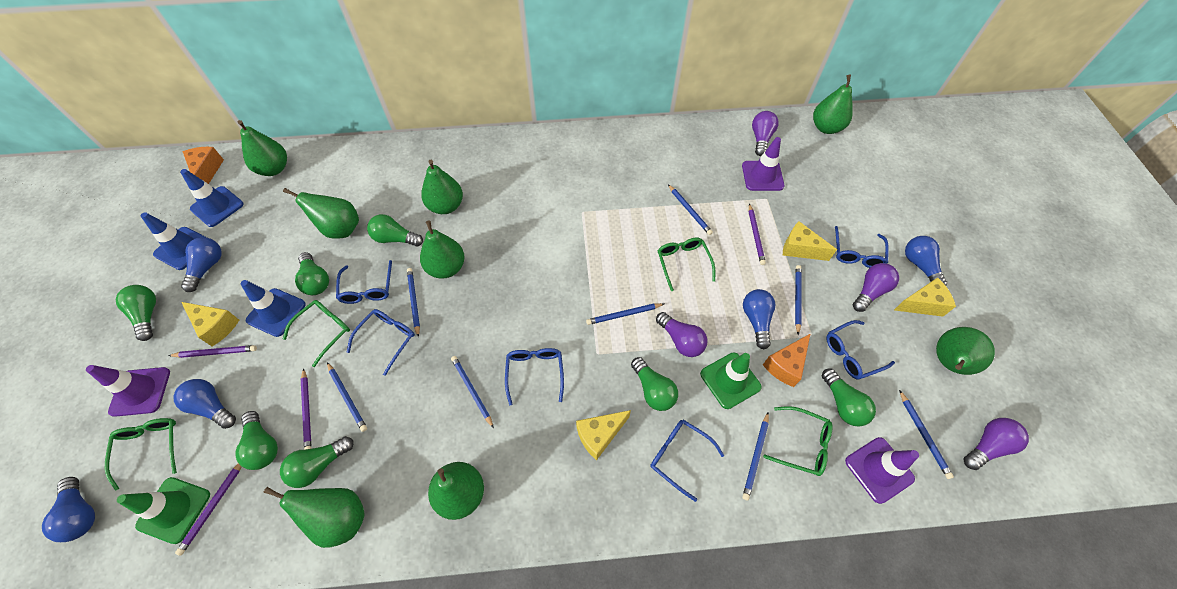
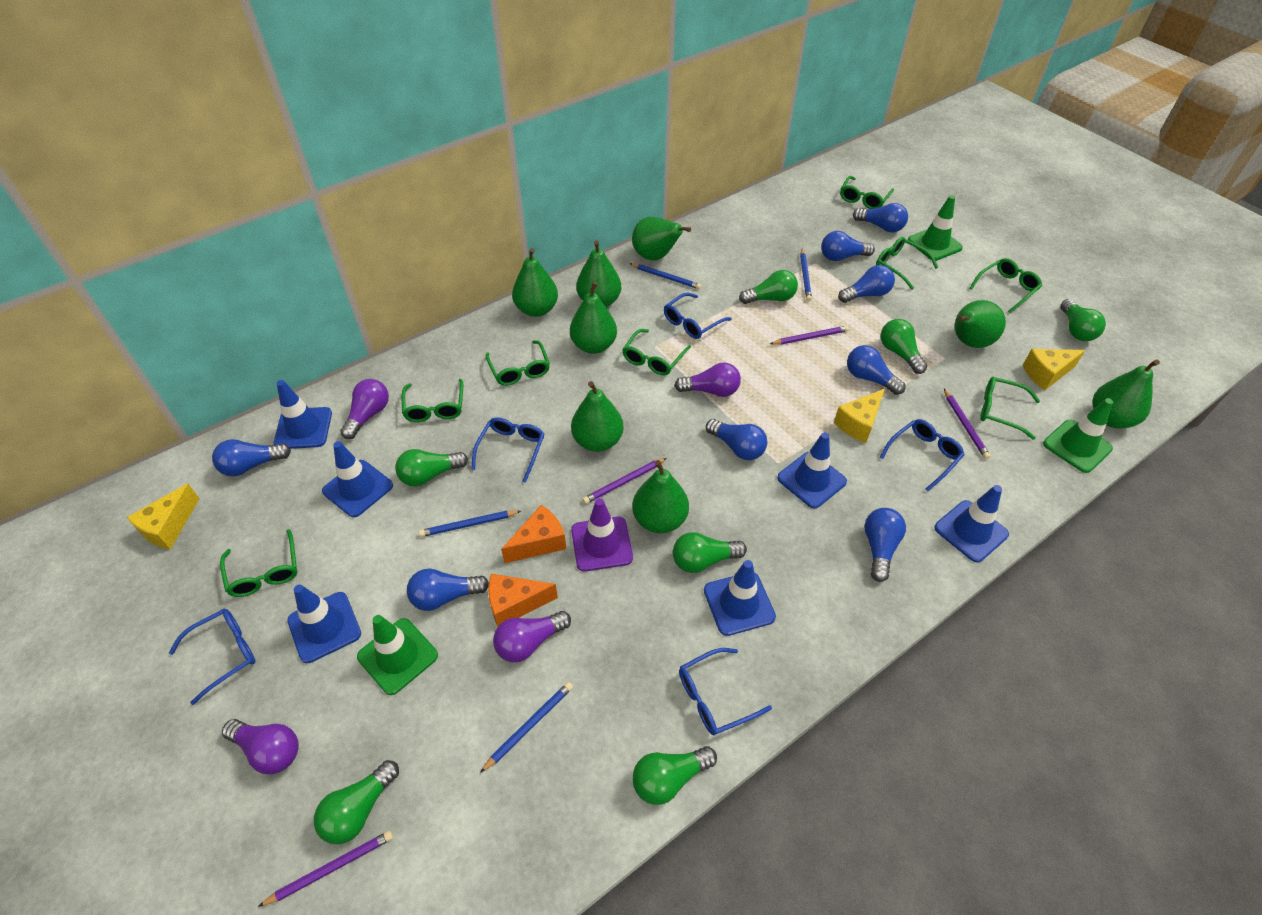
blue glasses: 6 -> 5
blue light bulb: 5 -> 8
blue pencil: 8 -> 4
blue traffic cone: 3 -> 6
green glasses: 4 -> 8
green traffic cone: 2 -> 3
purple traffic cone: 3 -> 1
yellow cheese: 4 -> 3

